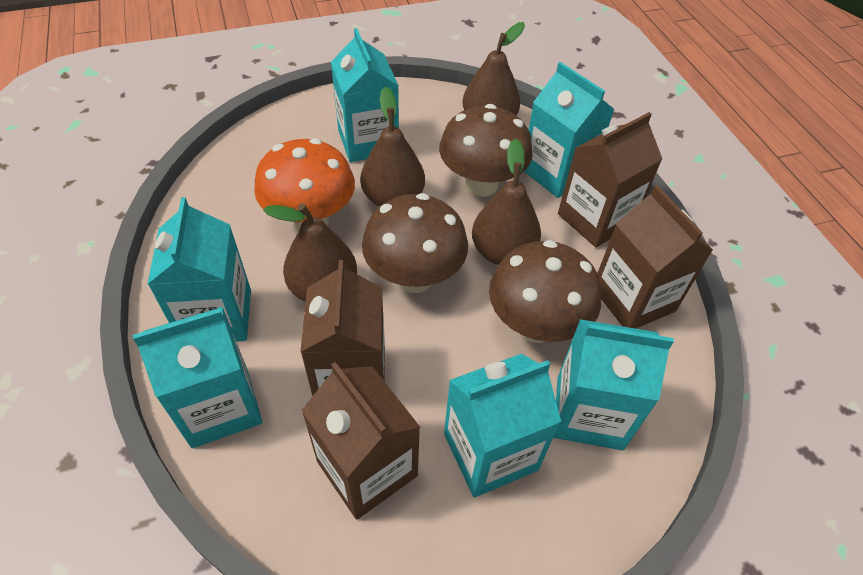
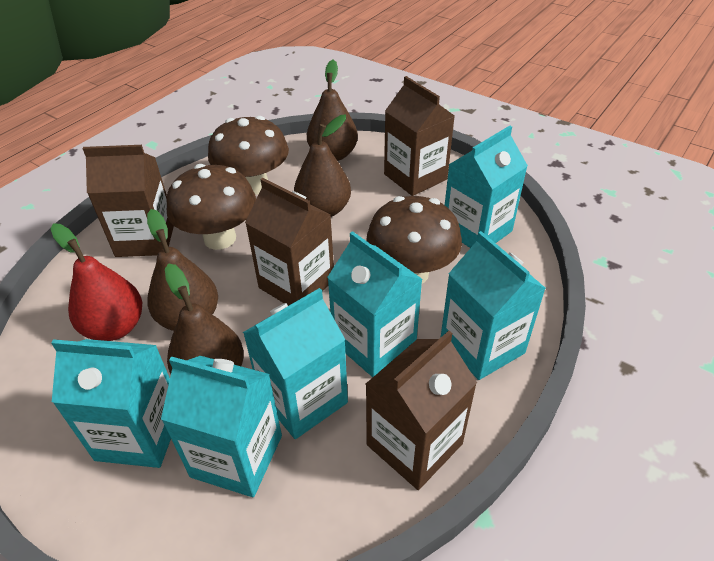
orange mushroom: 1 -> 0
red pear: 0 -> 1

